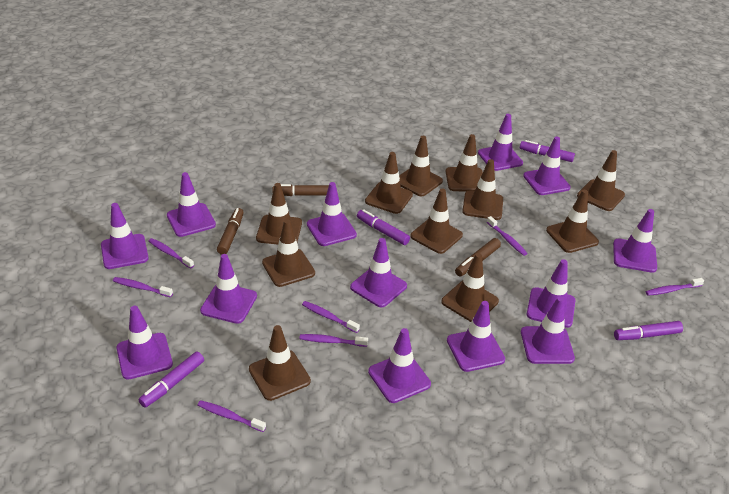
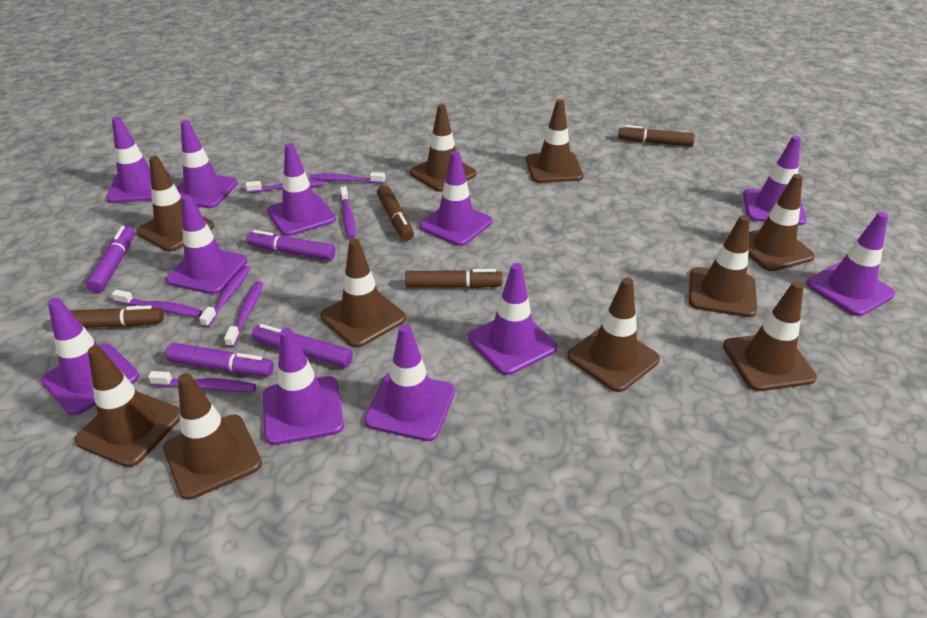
brown marker: 3 -> 4
brown traffic cone: 11 -> 10
purple traffic cone: 13 -> 11

